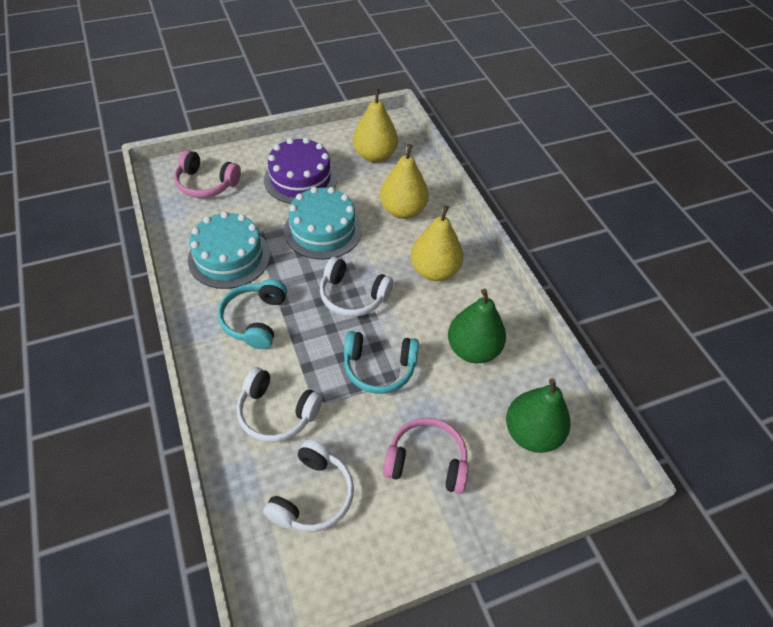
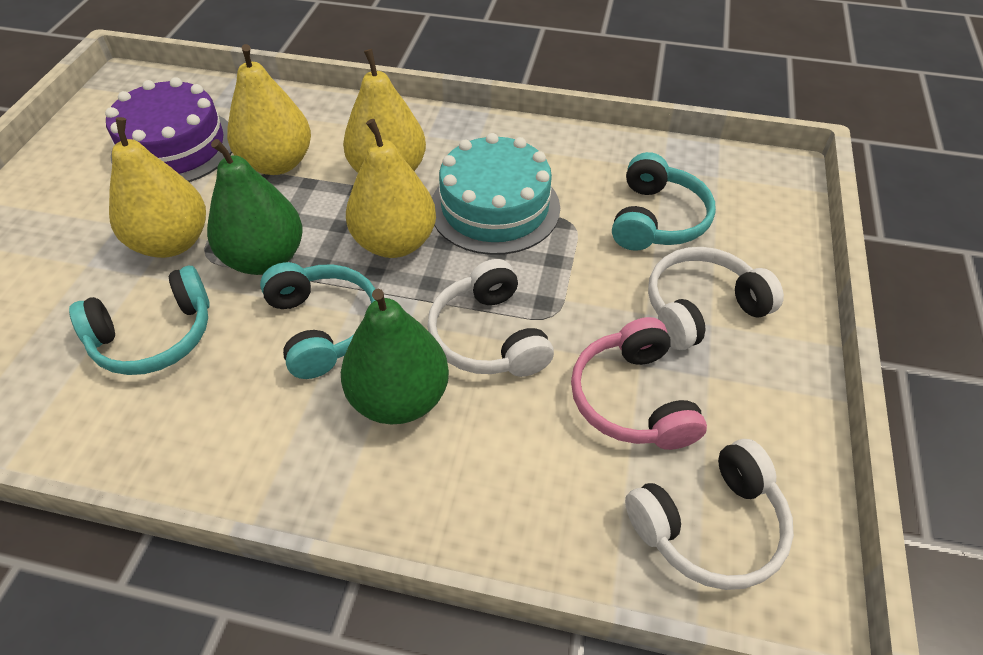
pink headphones: 2 -> 1
turquoise cake: 2 -> 1
turquoise headphones: 2 -> 3
yellow pear: 3 -> 4

